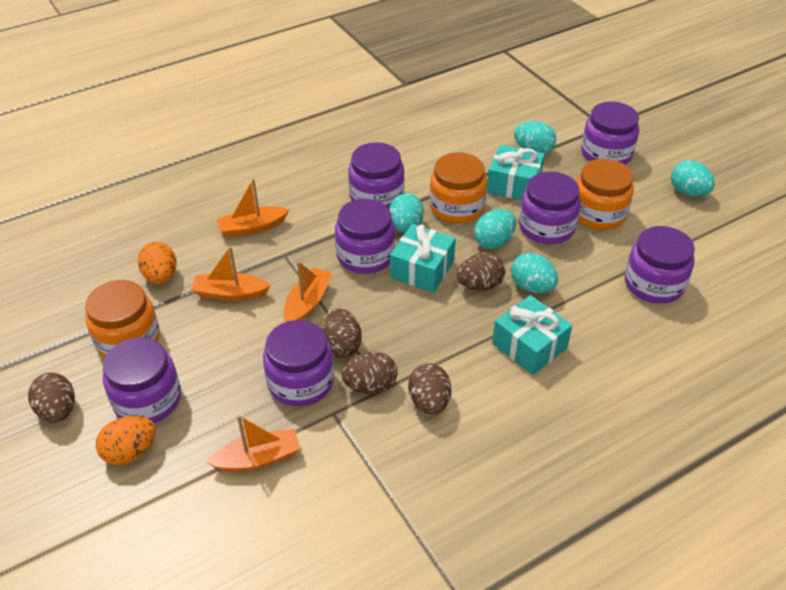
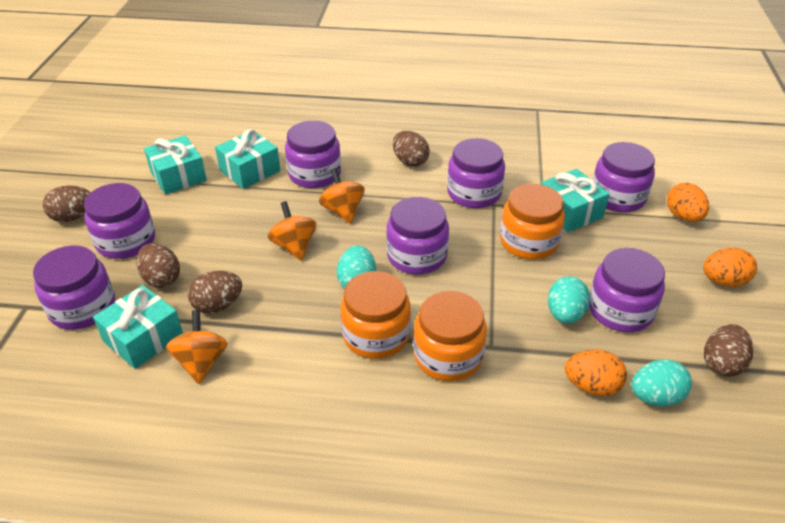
orange boat: 4 -> 0
orange egg: 2 -> 3
orange spinning top: 0 -> 3
turquoise egg: 5 -> 3
turquoise gift: 3 -> 4

